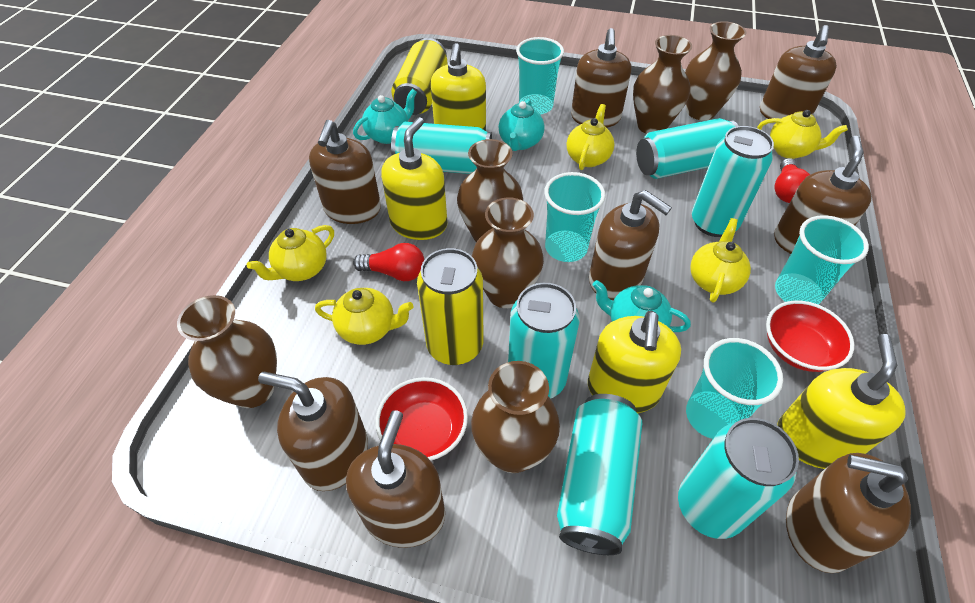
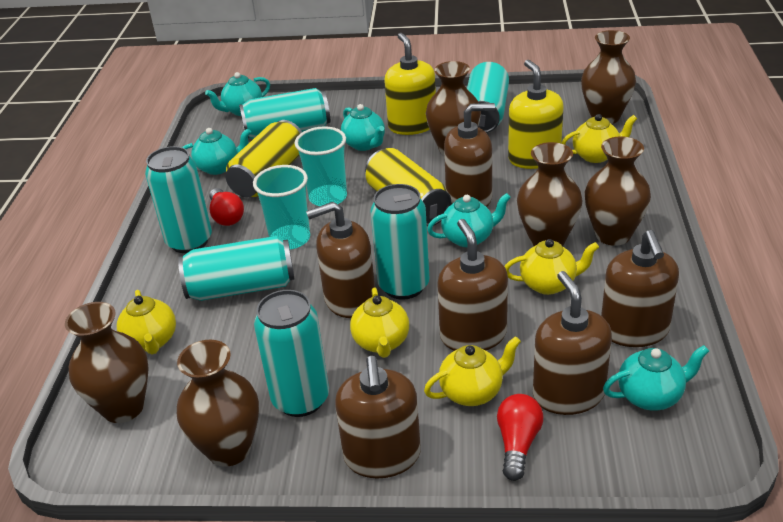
brown soap dispenser: 8 -> 6
red bowl: 2 -> 0
turquoise cup: 4 -> 2
turquoise teapot: 3 -> 5
yellow soap dispenser: 4 -> 2

